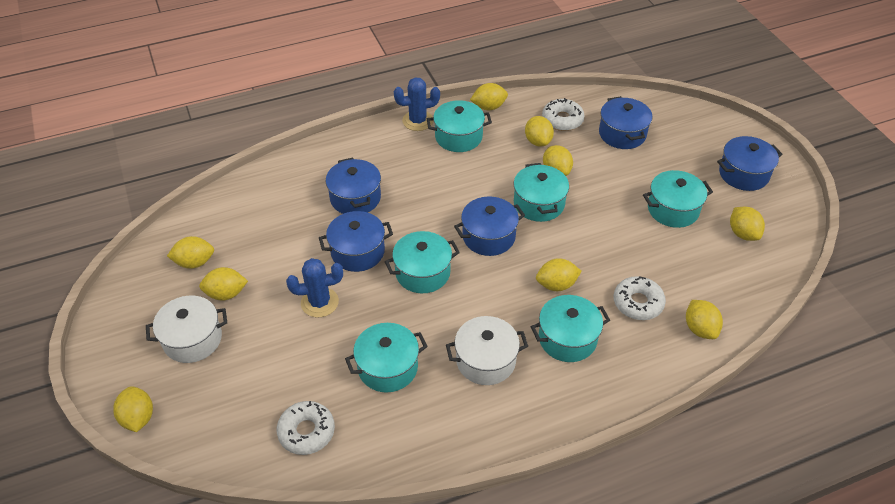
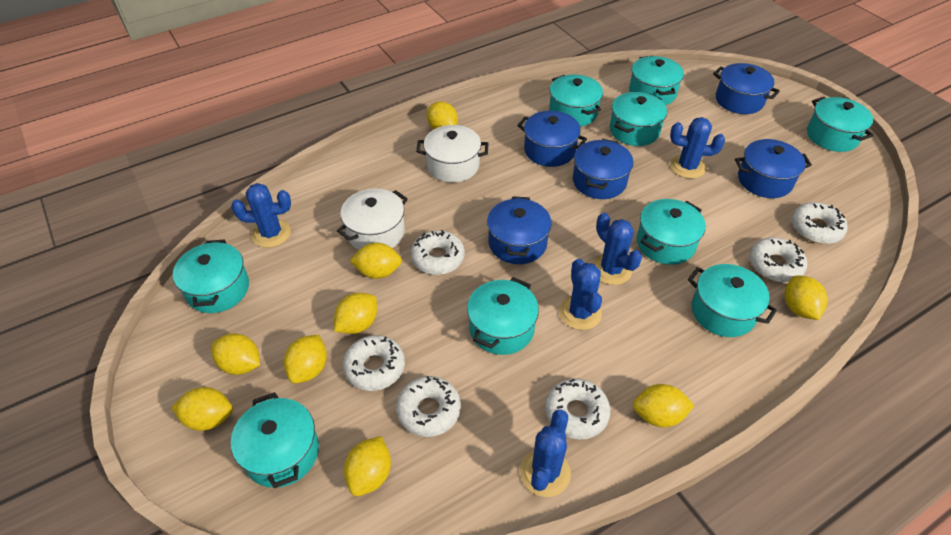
blue cactus: 2 -> 5
turquoise pot: 6 -> 9
white donut: 3 -> 6

